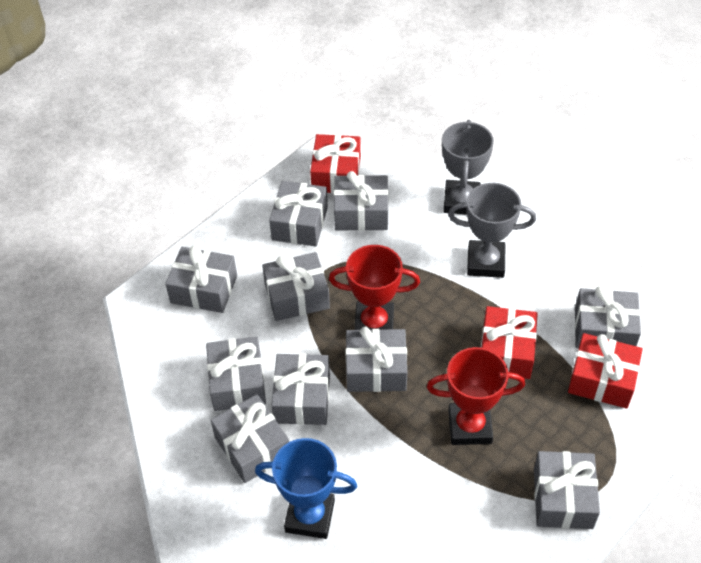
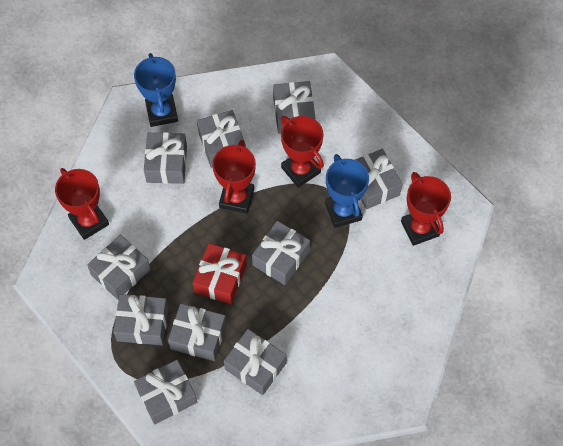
blue trophy: 1 -> 2
grey trophy: 2 -> 0
red gift: 3 -> 1
red trophy: 2 -> 4

